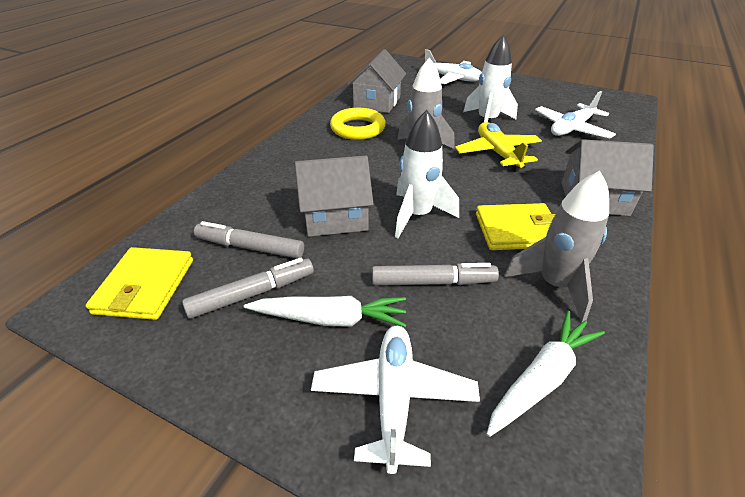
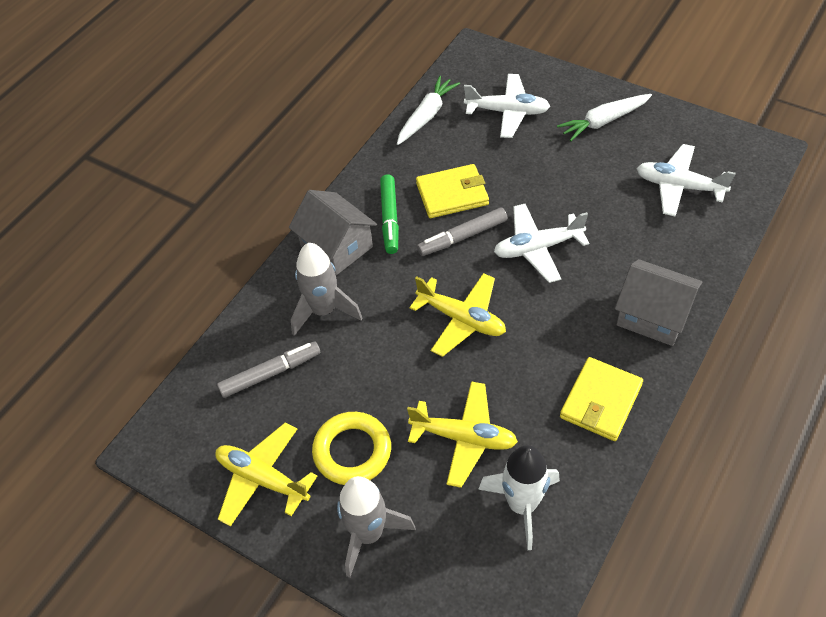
green marker: 0 -> 1
grey house: 3 -> 2
grey marker: 3 -> 2
white rocket: 2 -> 1
yellow plane: 1 -> 3

